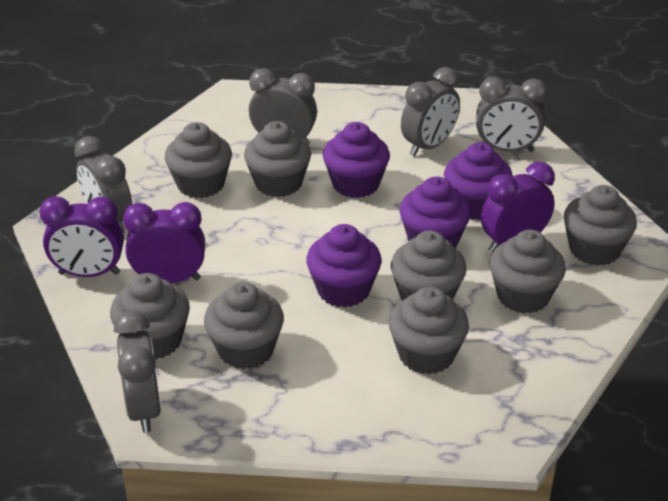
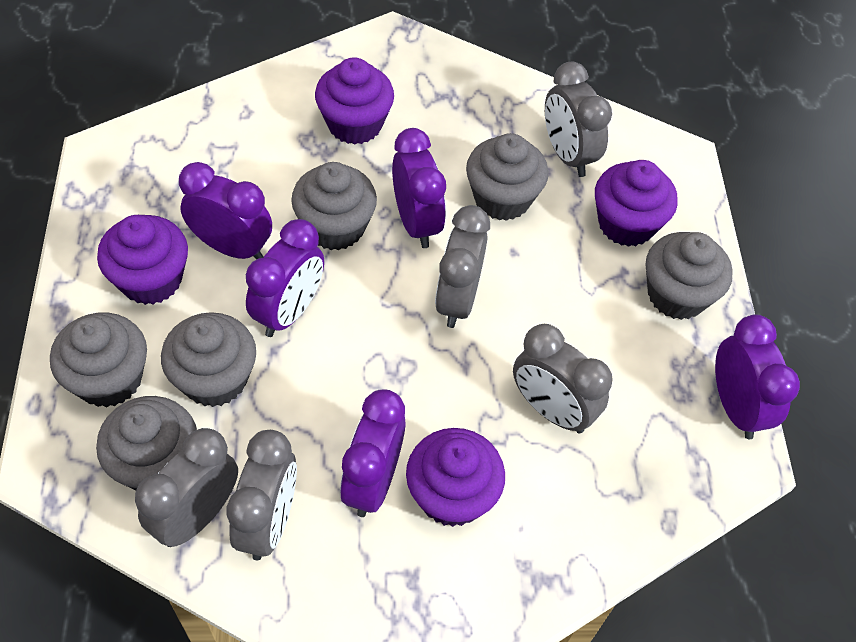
grey cupcake: 8 -> 6
purple clock: 3 -> 5

